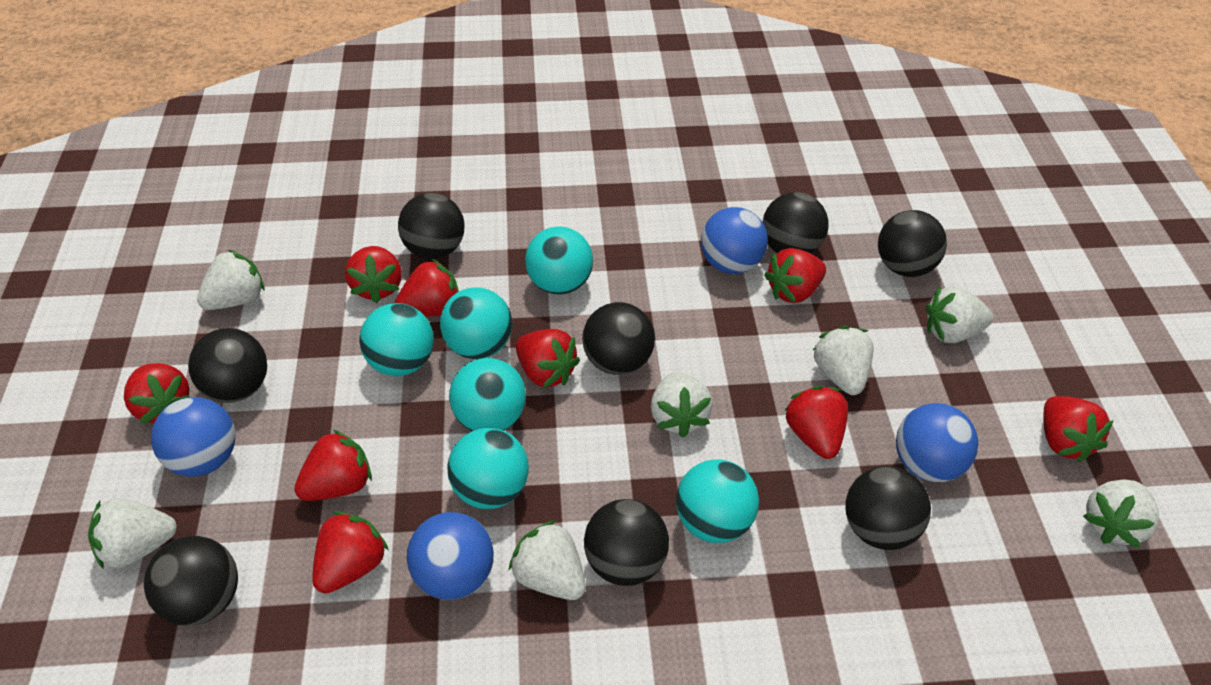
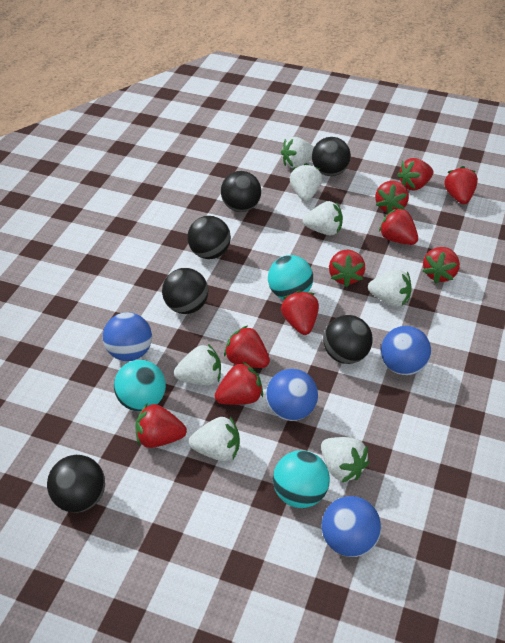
black ball: 8 -> 6
red strawberry: 9 -> 10
turquoise ball: 6 -> 3

